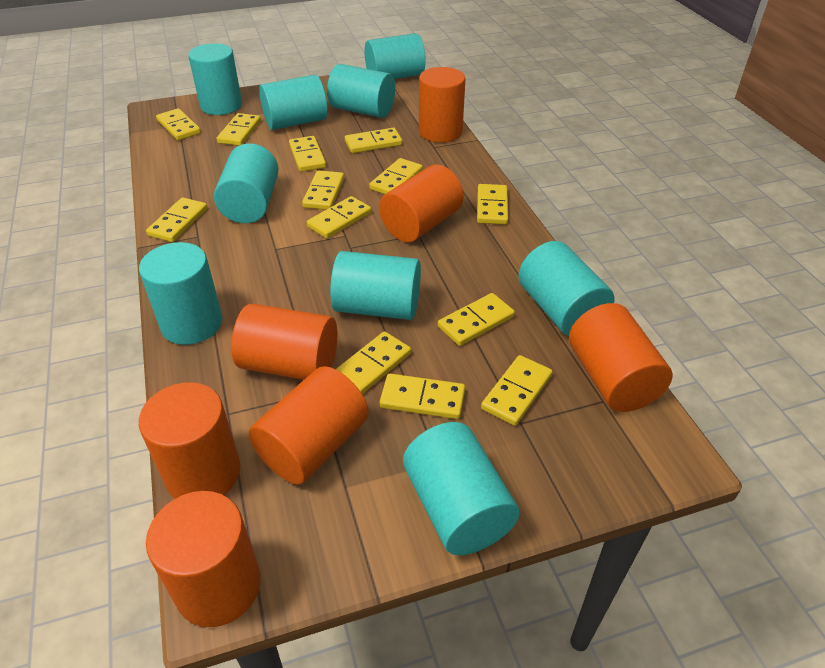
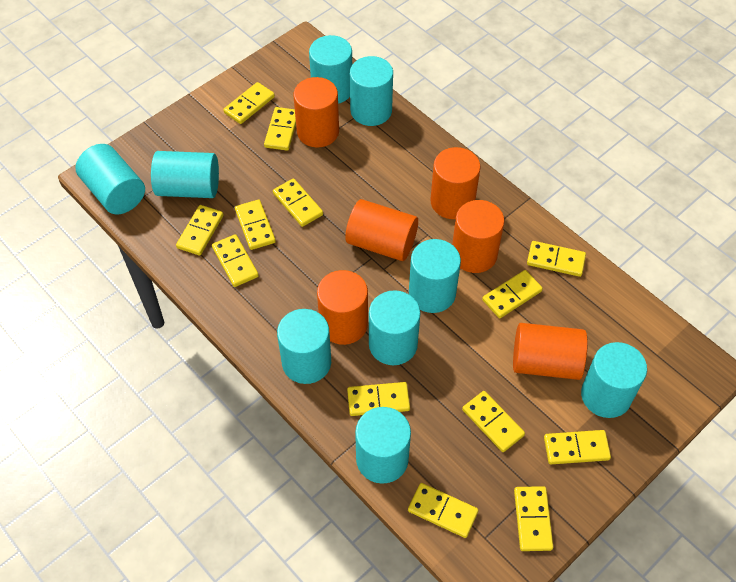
orange cylinder: 7 -> 6

